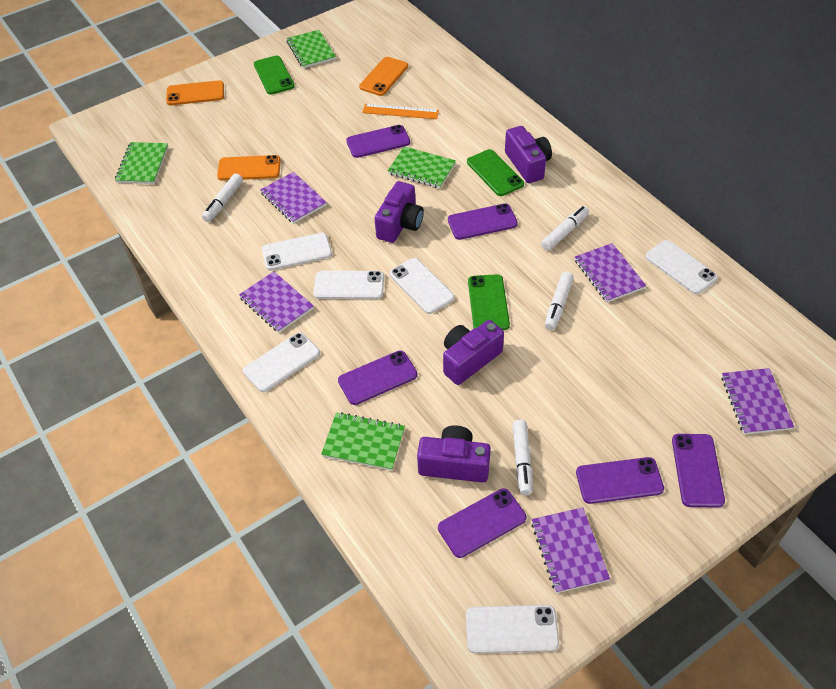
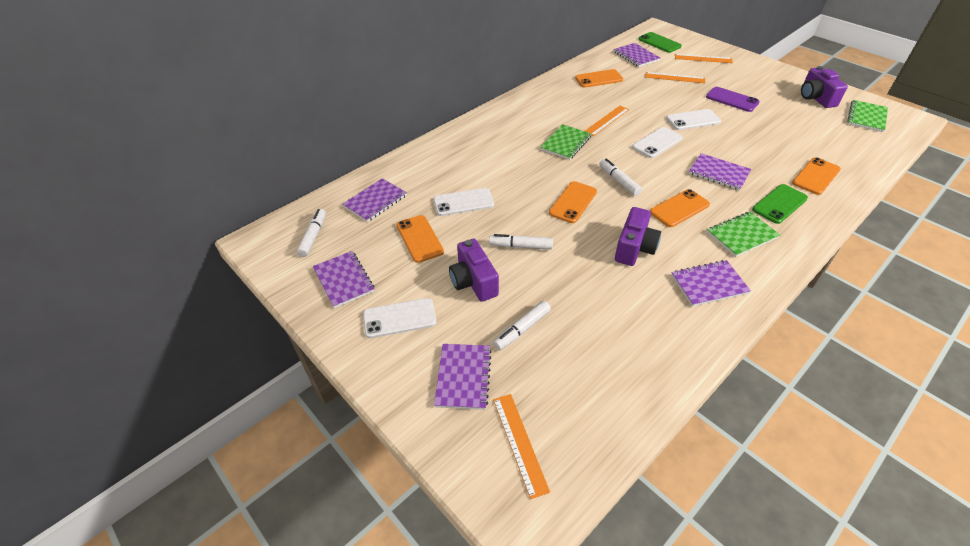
green notebook: 4 -> 3
green phone: 3 -> 2
orange phone: 3 -> 5
orange ruler: 1 -> 4
purple camera: 4 -> 3
purple notebook: 5 -> 6
purple phone: 6 -> 1
white phone: 6 -> 4

